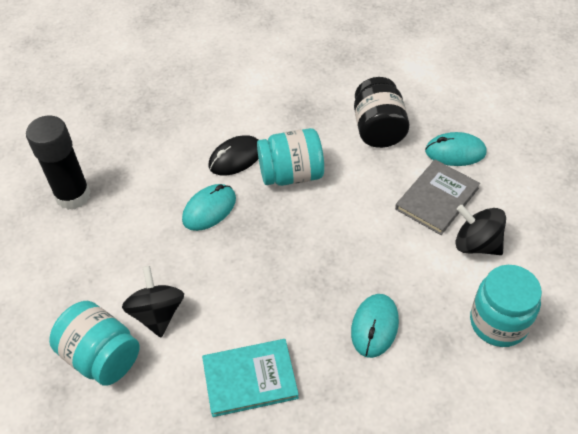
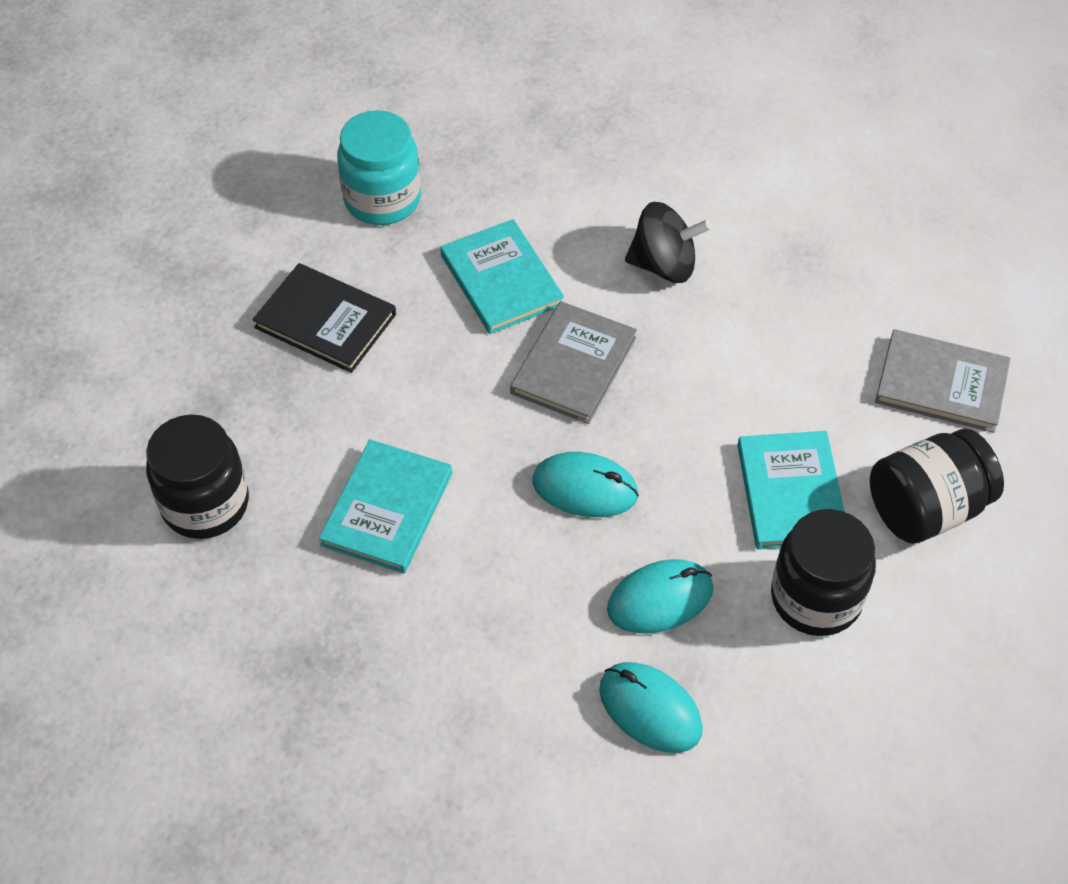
black book: 0 -> 1
black glue stick: 1 -> 0
black jar: 1 -> 3
black mouse: 1 -> 0
black spinning top: 2 -> 1
grey book: 1 -> 2
turquoise book: 1 -> 3
turquoise jar: 3 -> 1

